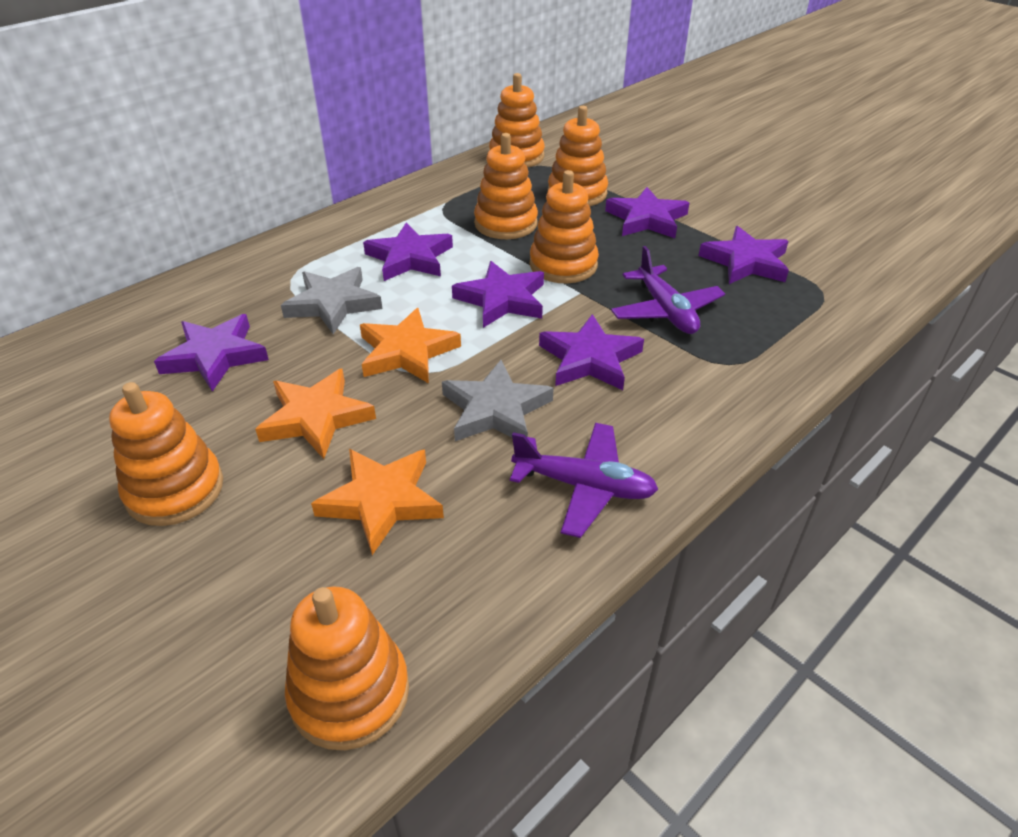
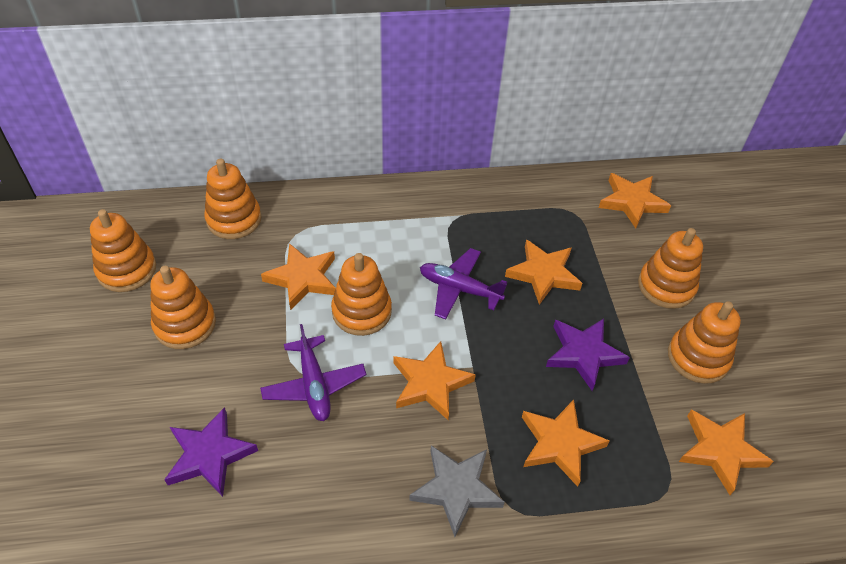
grey star: 2 -> 1
orange star: 3 -> 6
purple star: 6 -> 2

